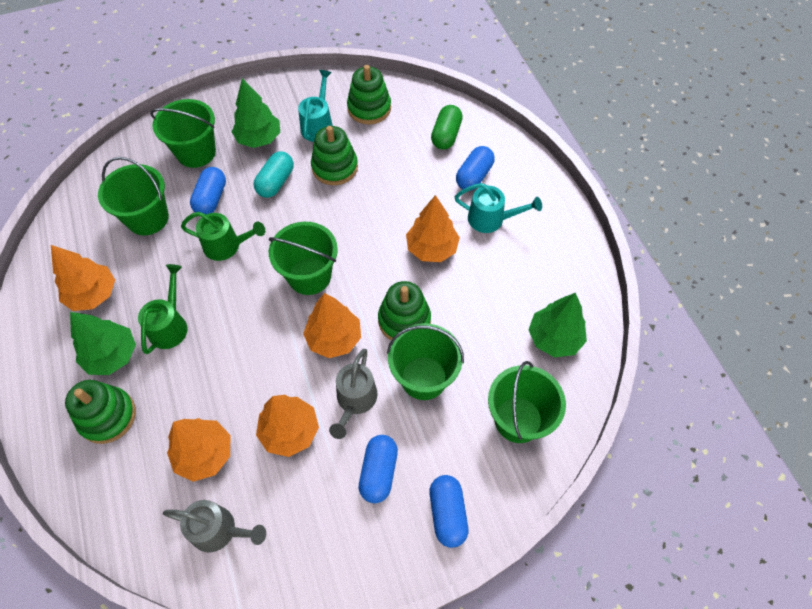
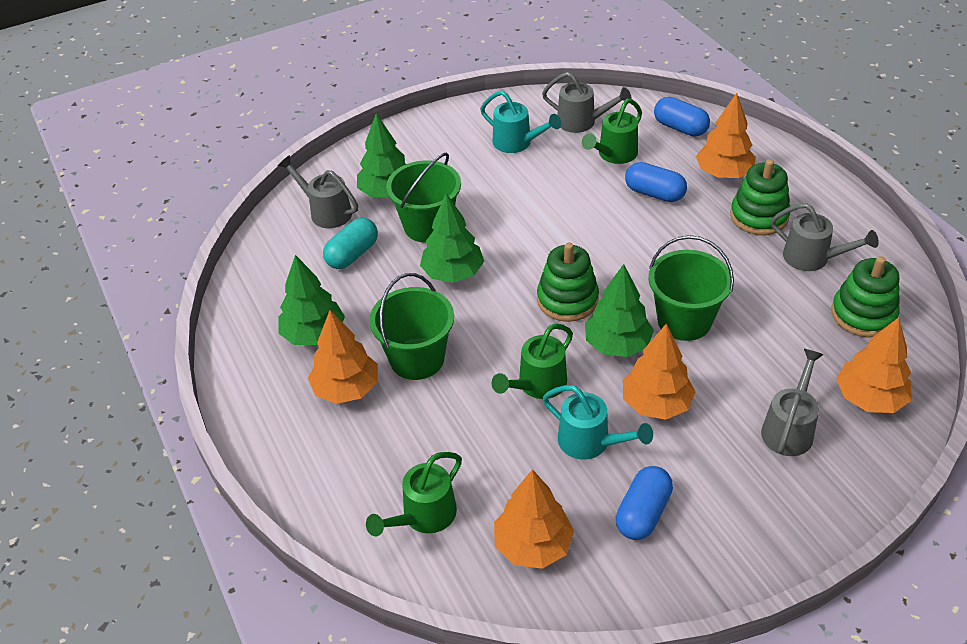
blue capsule: 4 -> 3
green bucket: 5 -> 3
green capsule: 1 -> 0
green stacking toy: 4 -> 3
green tree: 3 -> 4
green watering can: 2 -> 3
grey watering can: 2 -> 4

